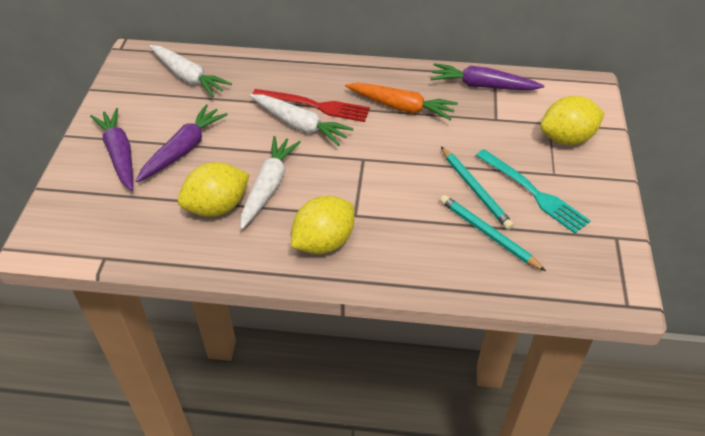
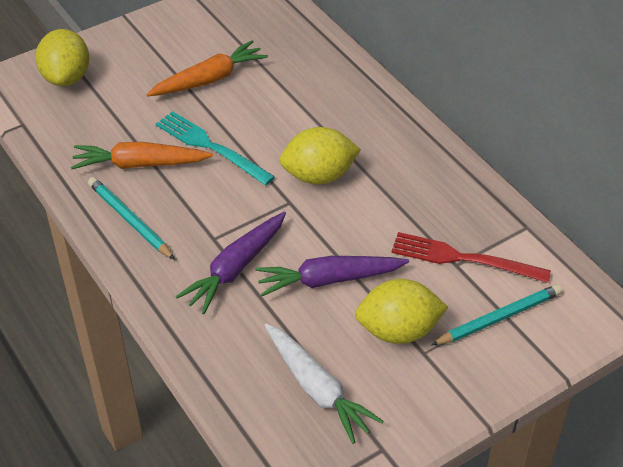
orange carrot: 1 -> 2
purple carrot: 3 -> 2
white carrot: 3 -> 1

